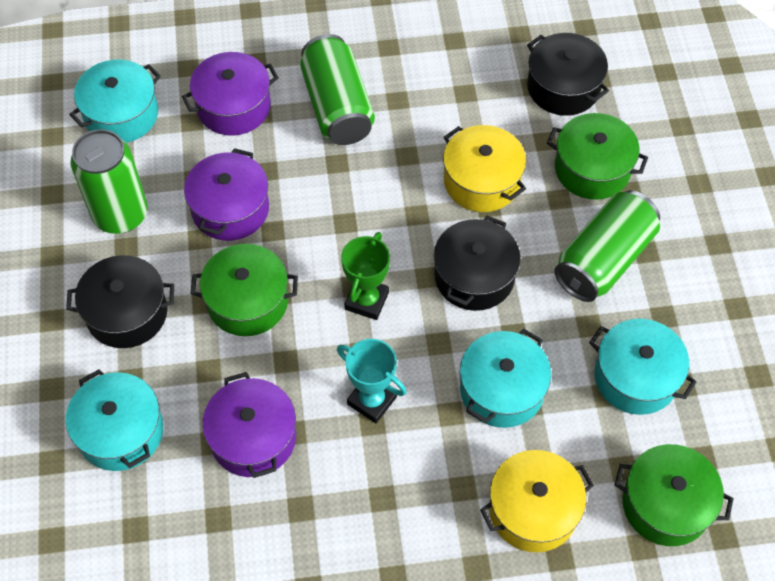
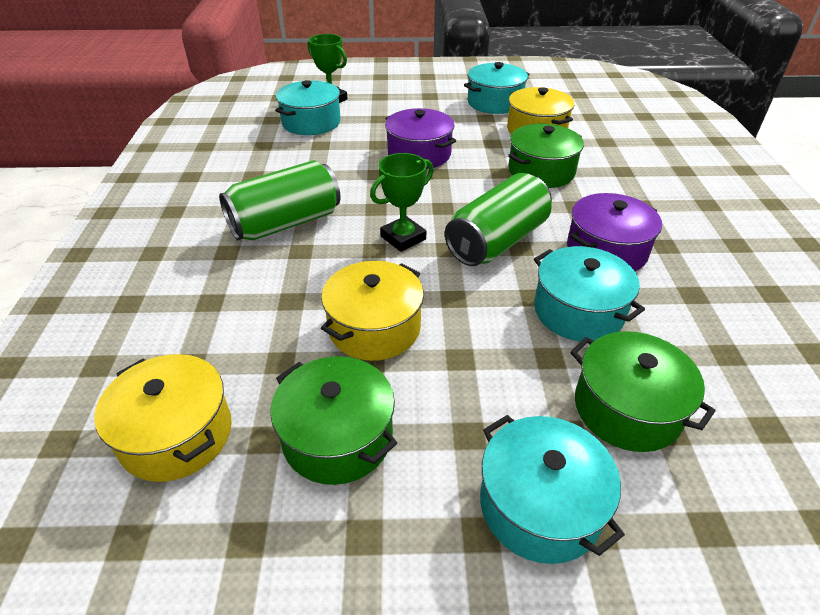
black pot: 3 -> 0
green can: 3 -> 2
green trophy: 1 -> 2
purple pot: 3 -> 2
turquoise trophy: 1 -> 0
yellow pot: 2 -> 3

